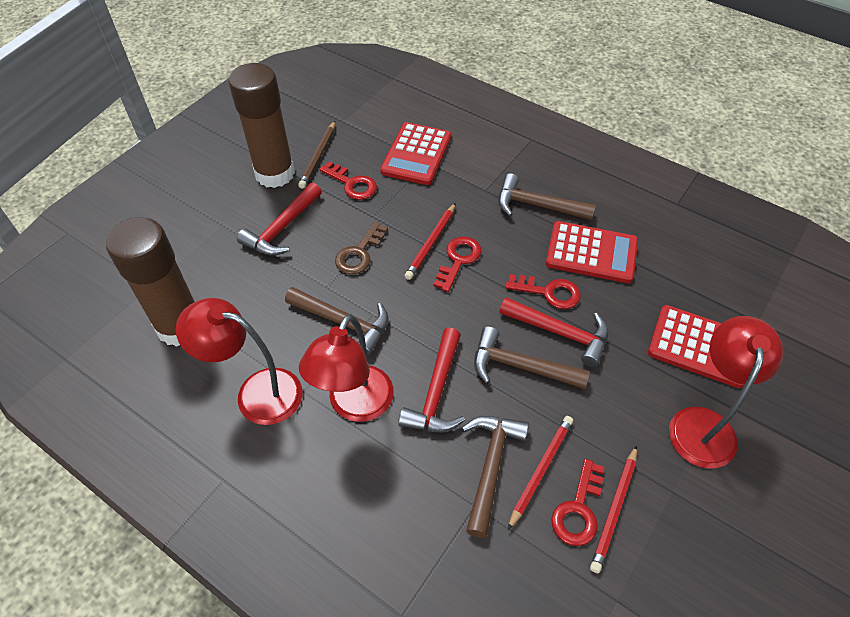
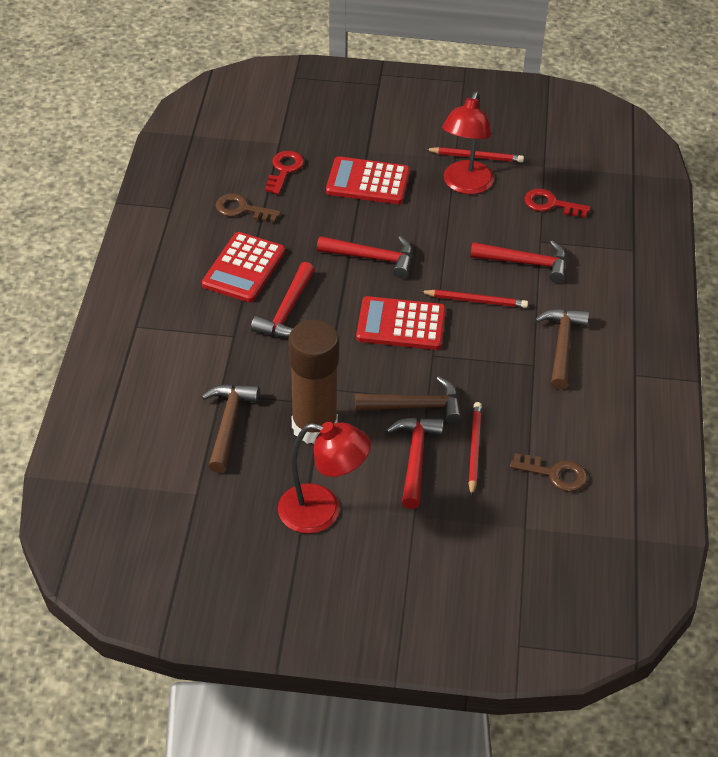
brown glue stick: 2 -> 1
brown hammer: 4 -> 3
brown key: 1 -> 2
brown pencil: 1 -> 0
red hammer: 3 -> 4
red key: 4 -> 2
red lamp: 3 -> 2

